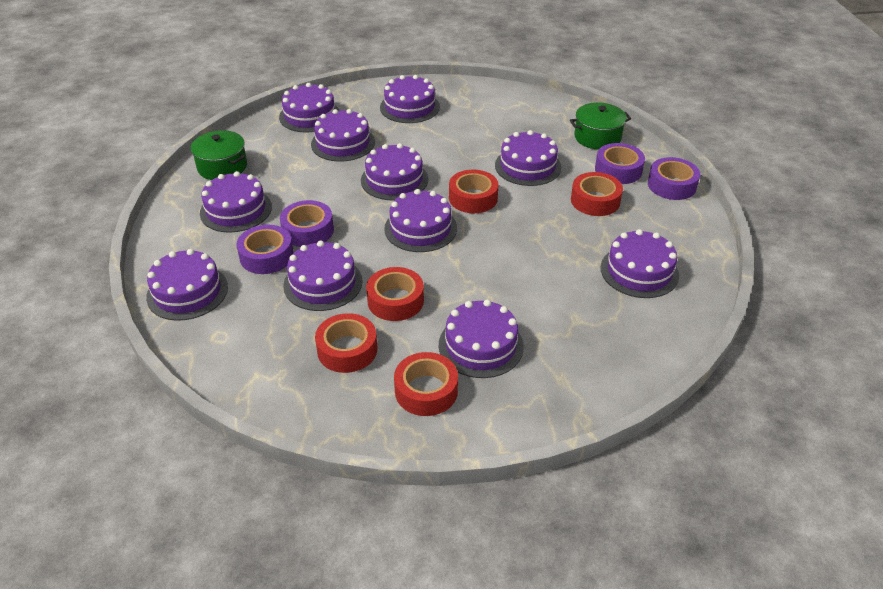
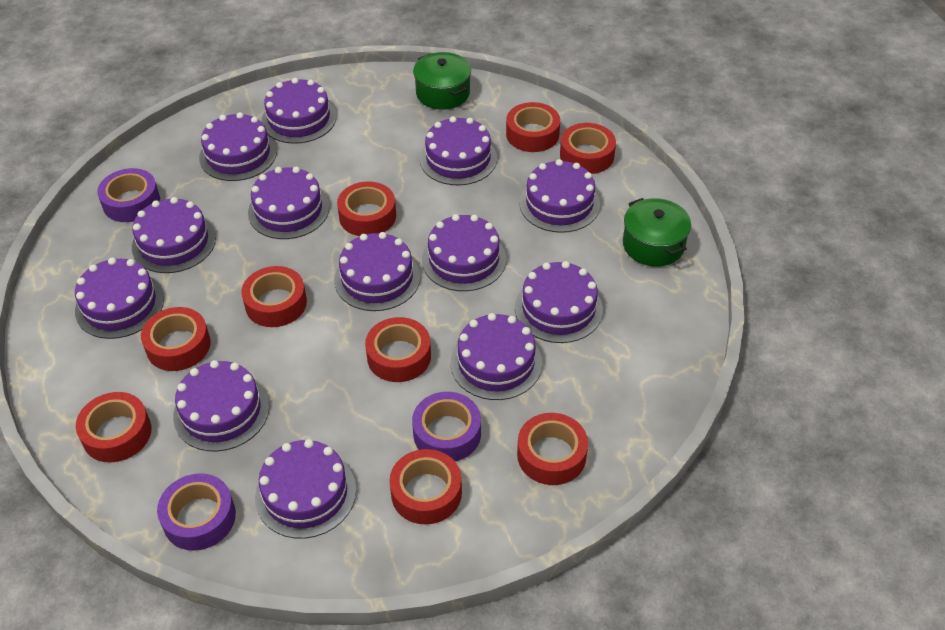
purple cake: 11 -> 13
purple tape: 4 -> 3
red tape: 5 -> 9

